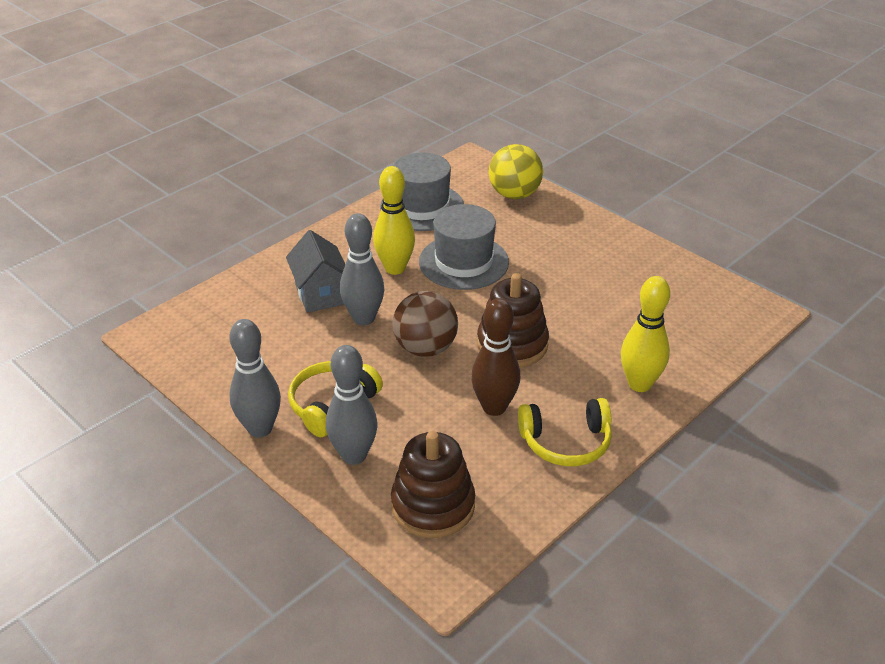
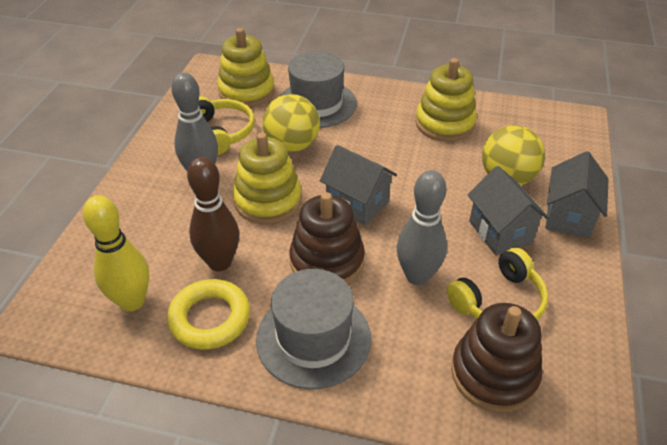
brown ball: 1 -> 0
grey bowling pin: 3 -> 2
grey house: 1 -> 3
yellow ball: 1 -> 2
yellow bowling pin: 2 -> 1
yellow ring: 0 -> 1
yellow stacking toy: 0 -> 3

